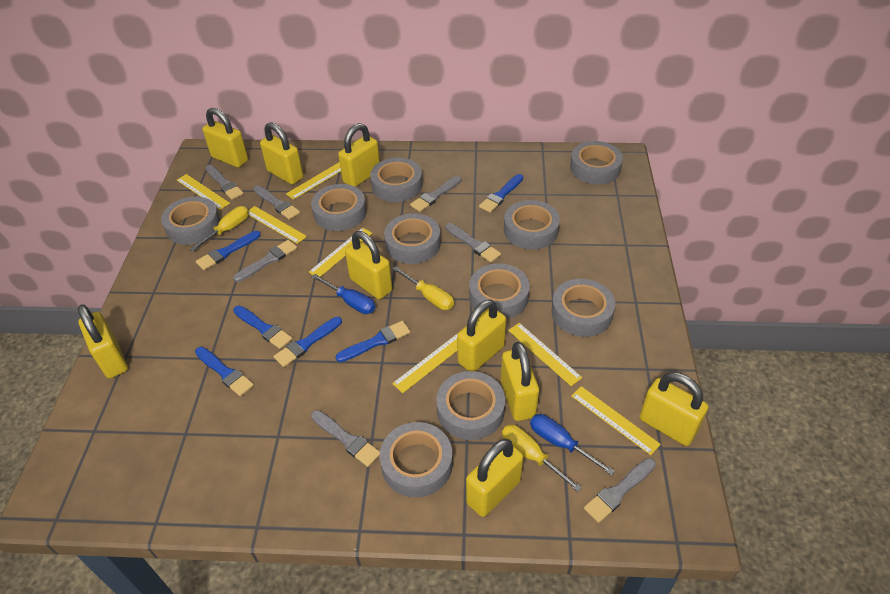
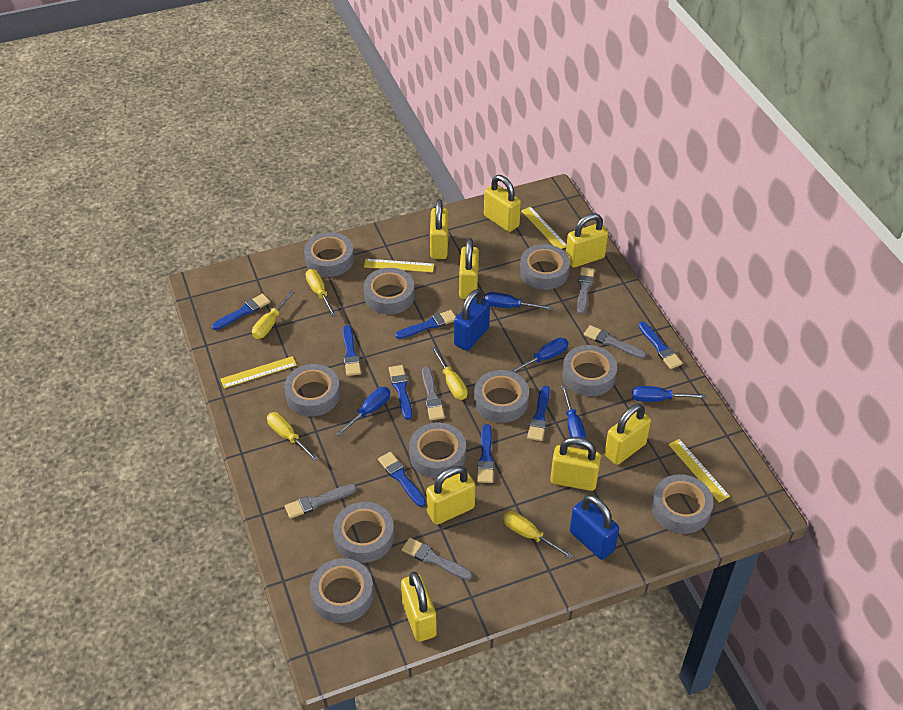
blue brush: 6 -> 8
blue padlock: 0 -> 2
blue screwdriver: 2 -> 5
grey brush: 7 -> 5
yellow padlock: 9 -> 8
yellow ruler: 7 -> 4
yellow screwdriver: 3 -> 5

